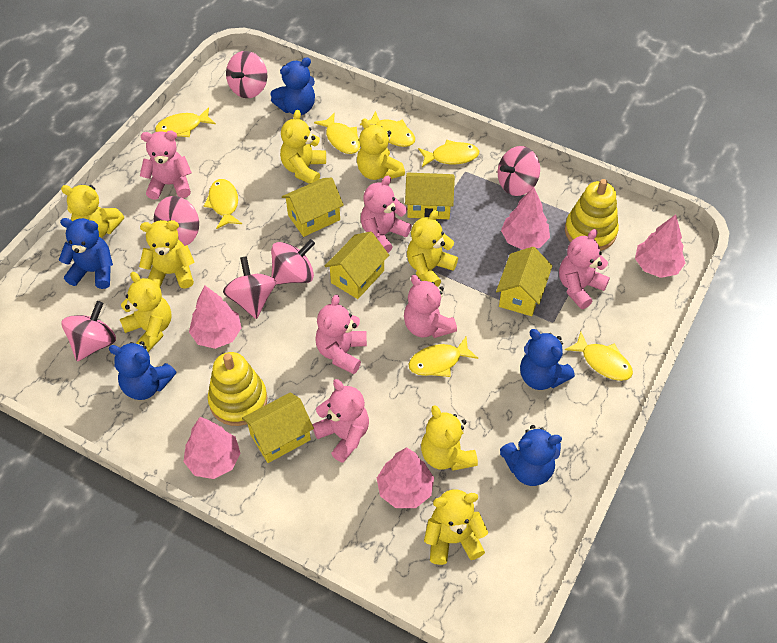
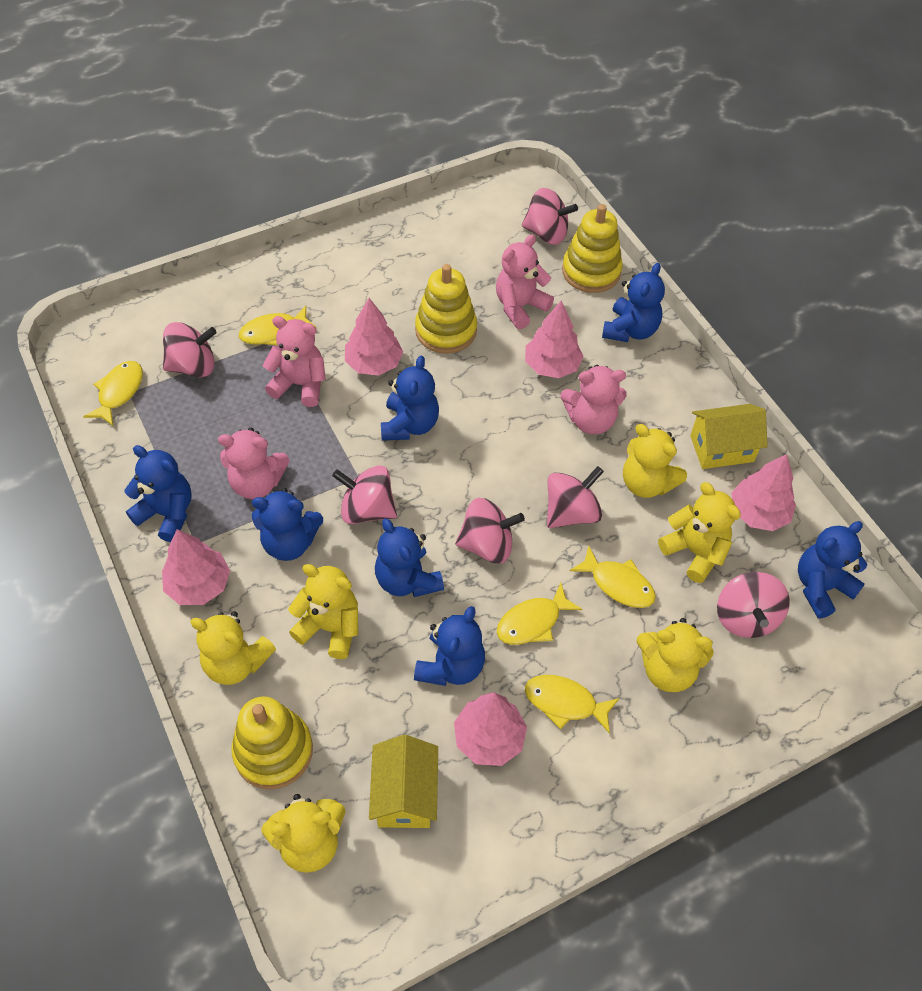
blue teddy bear: 5 -> 7
pink teddy bear: 6 -> 4
yellow fish: 7 -> 5
yellow house: 5 -> 2
yellow stacking toy: 2 -> 3
yellow teddy bear: 8 -> 6

